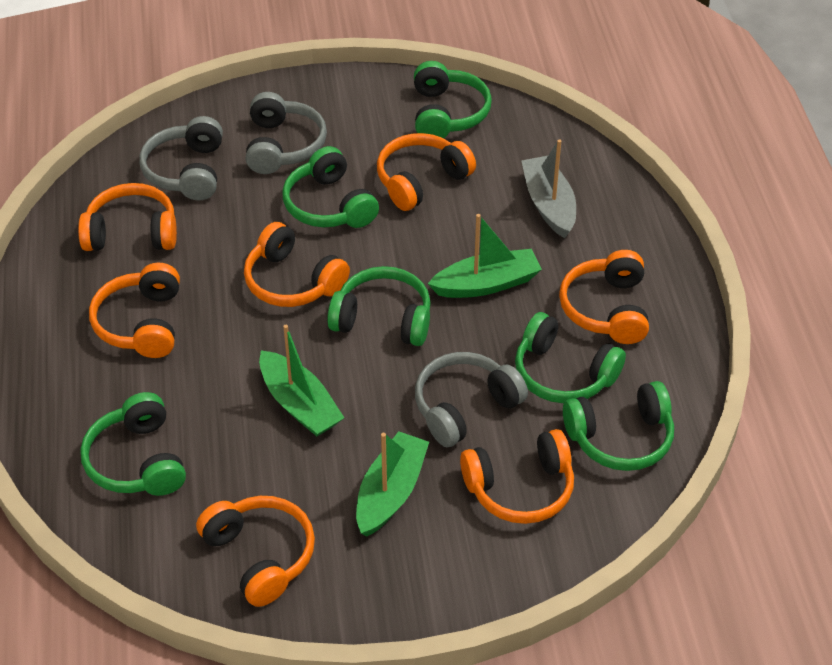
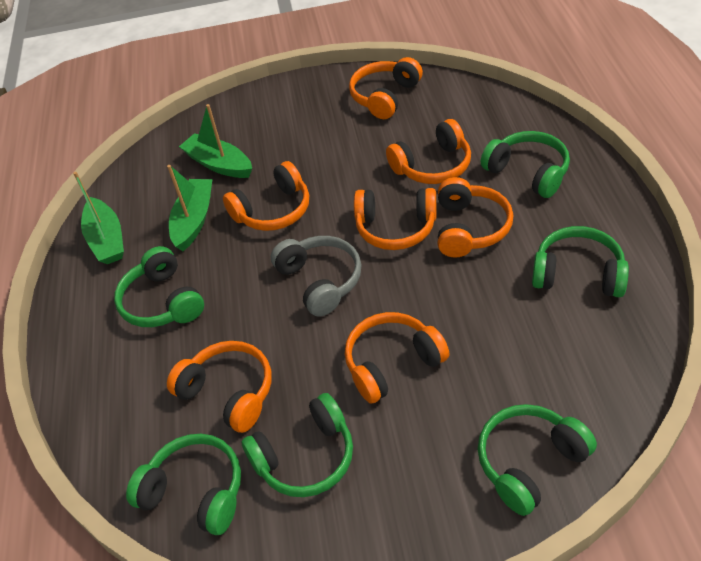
grey boat: 1 -> 0
grey headphones: 3 -> 1

